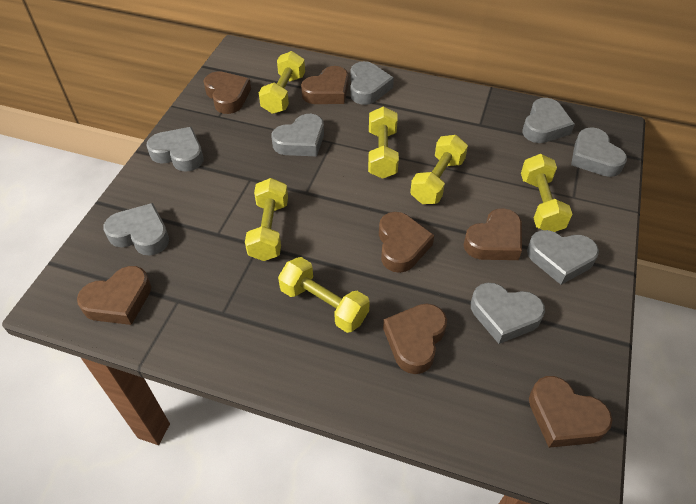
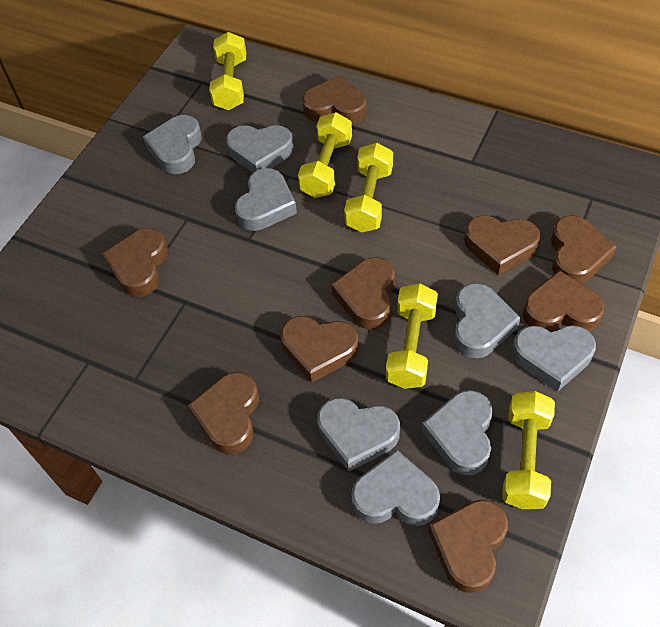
brown heart: 7 -> 9
yellow dumbbell: 6 -> 5

